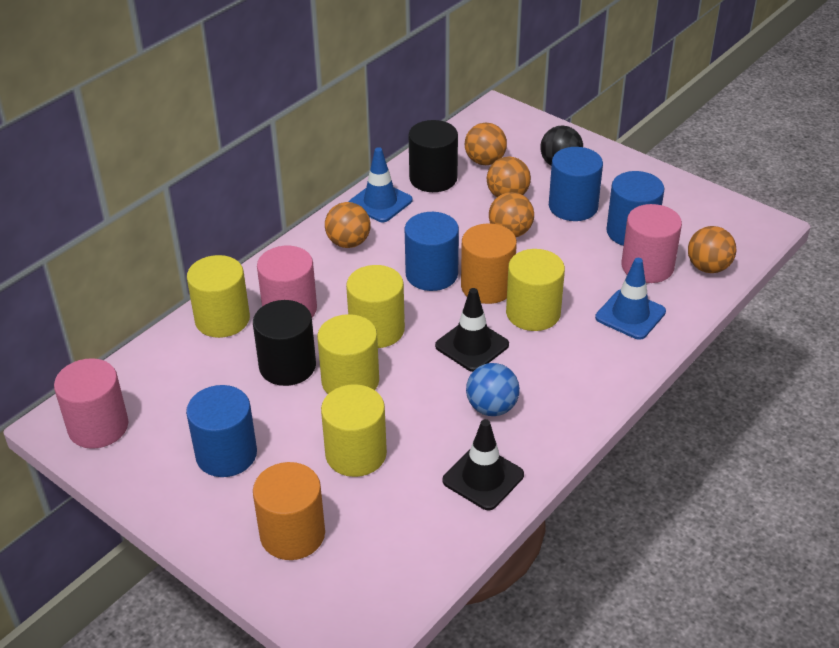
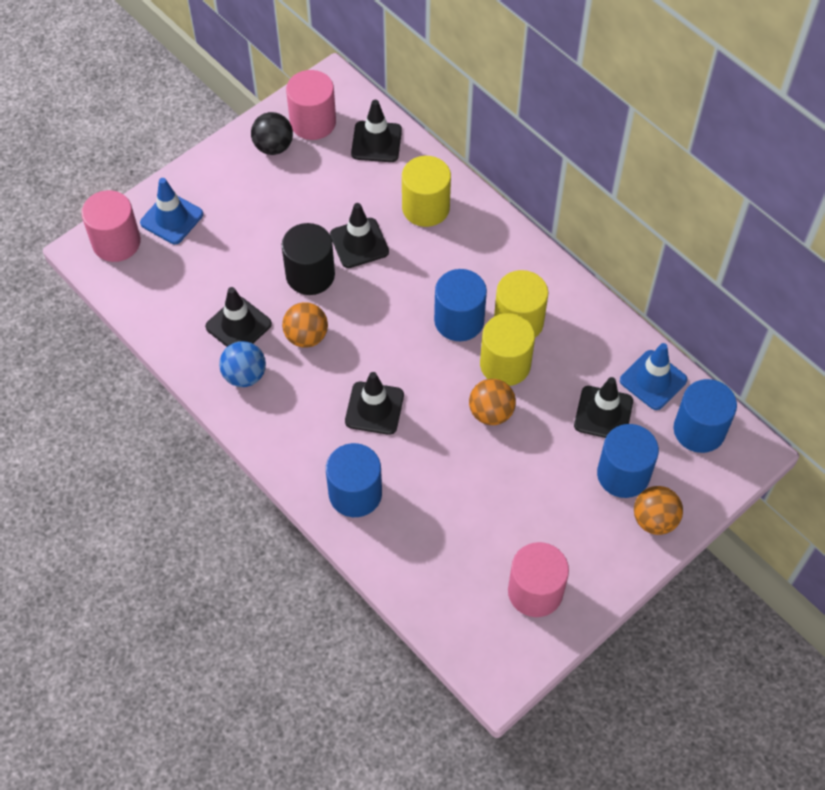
black cylinder: 2 -> 1
black traffic cone: 2 -> 5
orange ball: 5 -> 3
orange cylinder: 2 -> 0
yellow cylinder: 5 -> 3

